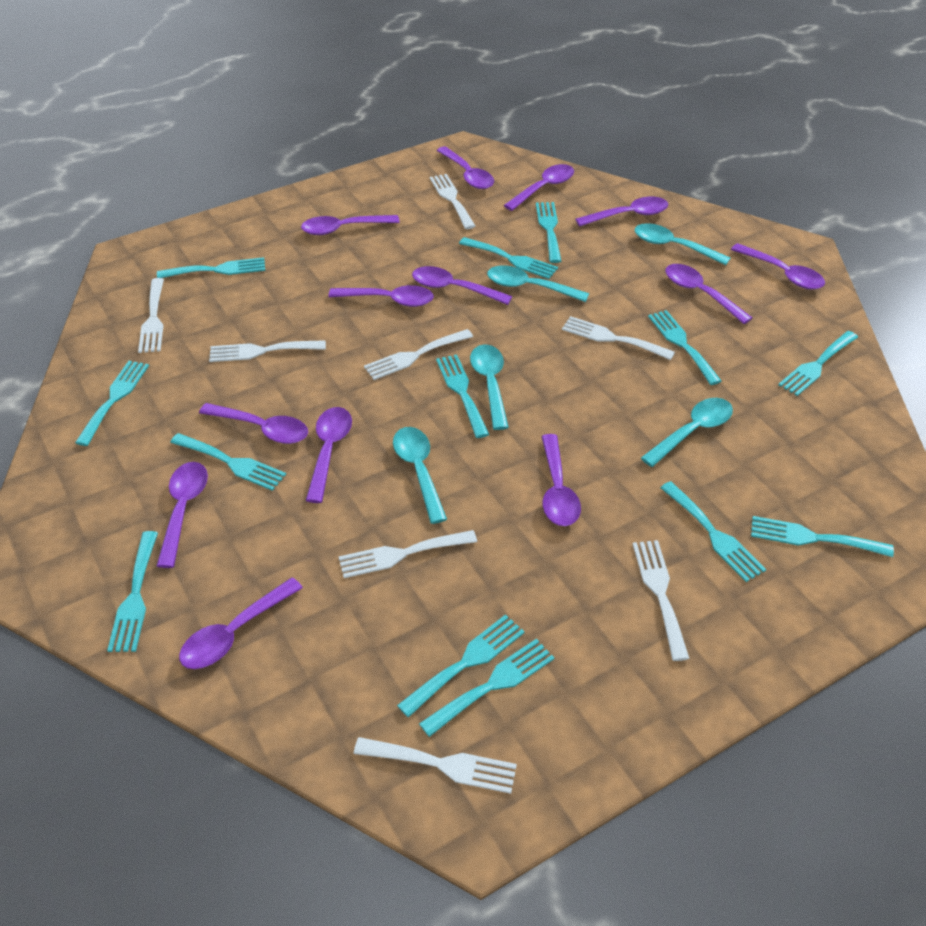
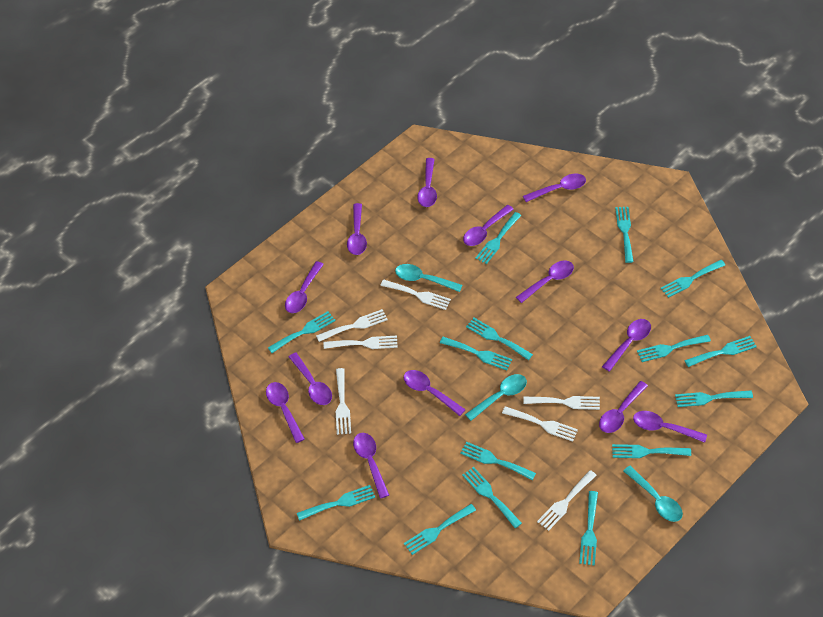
turquoise fork: 13 -> 15
turquoise spoon: 5 -> 3
white fork: 8 -> 7

